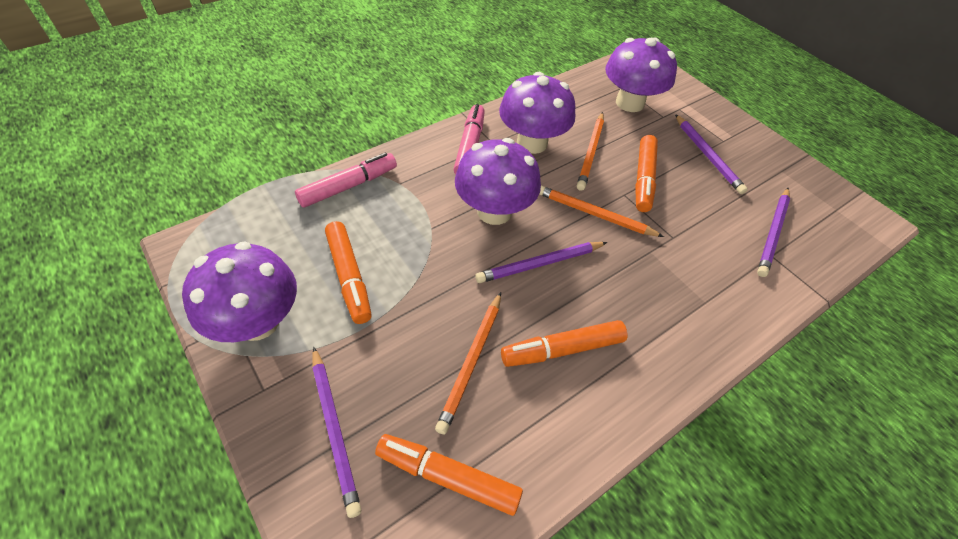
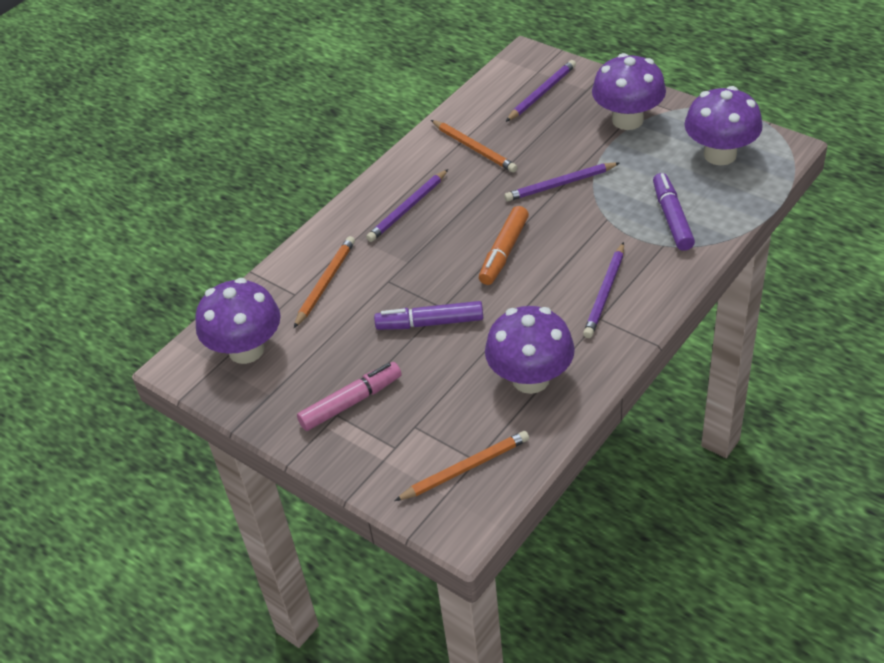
orange marker: 4 -> 1
pink marker: 2 -> 1
purple marker: 0 -> 2

